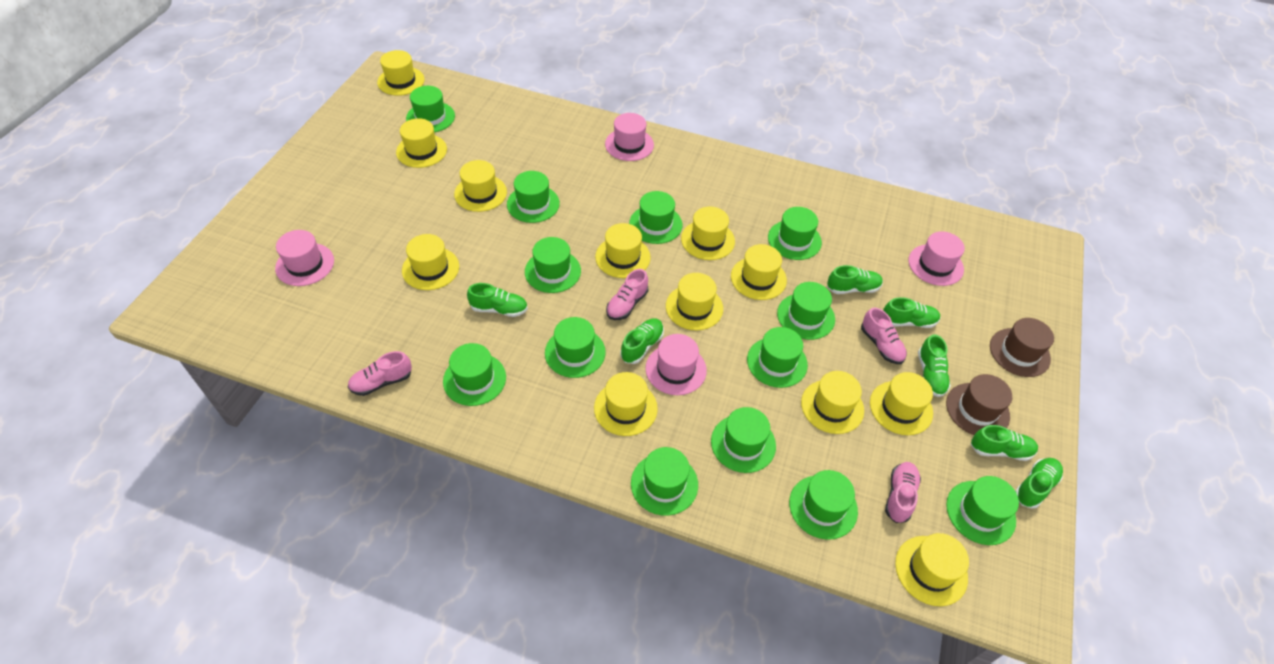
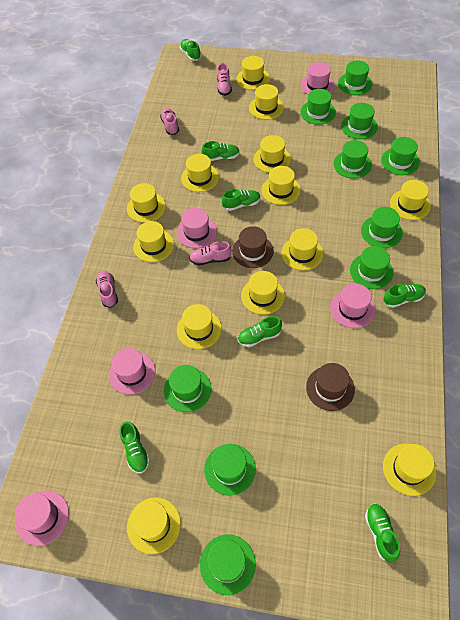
green hat: 13 -> 10
pink hat: 4 -> 5
yellow hat: 12 -> 13

